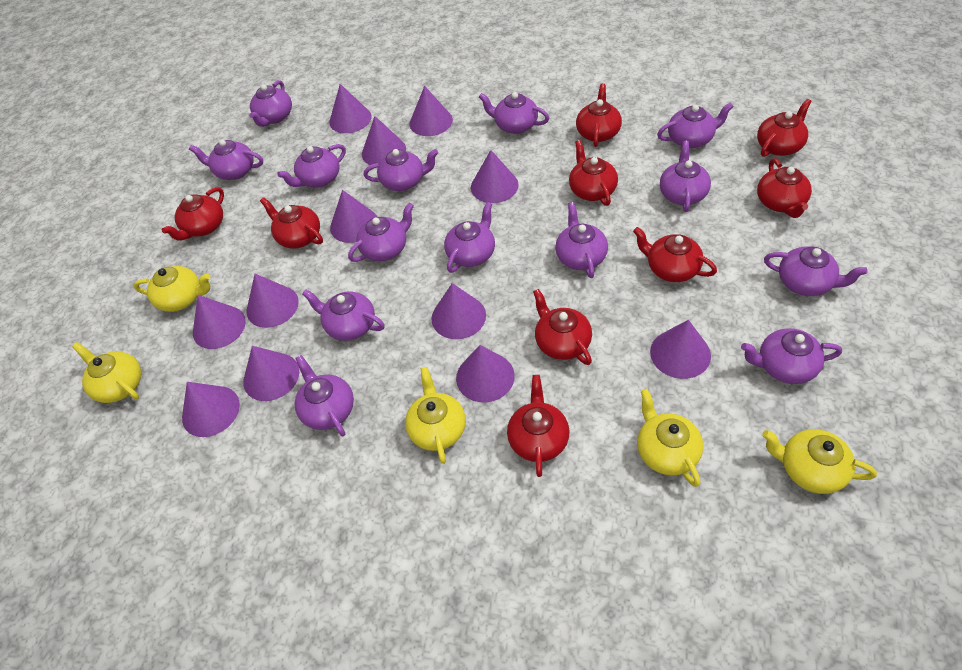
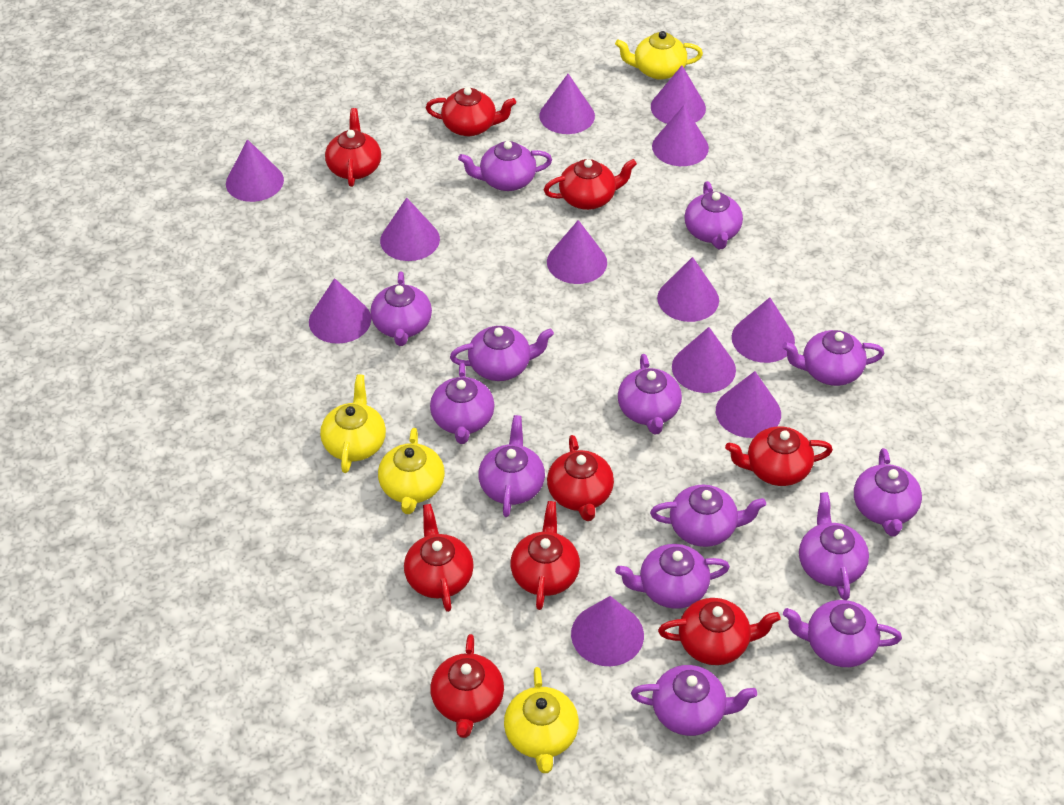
yellow teapot: 5 -> 4

